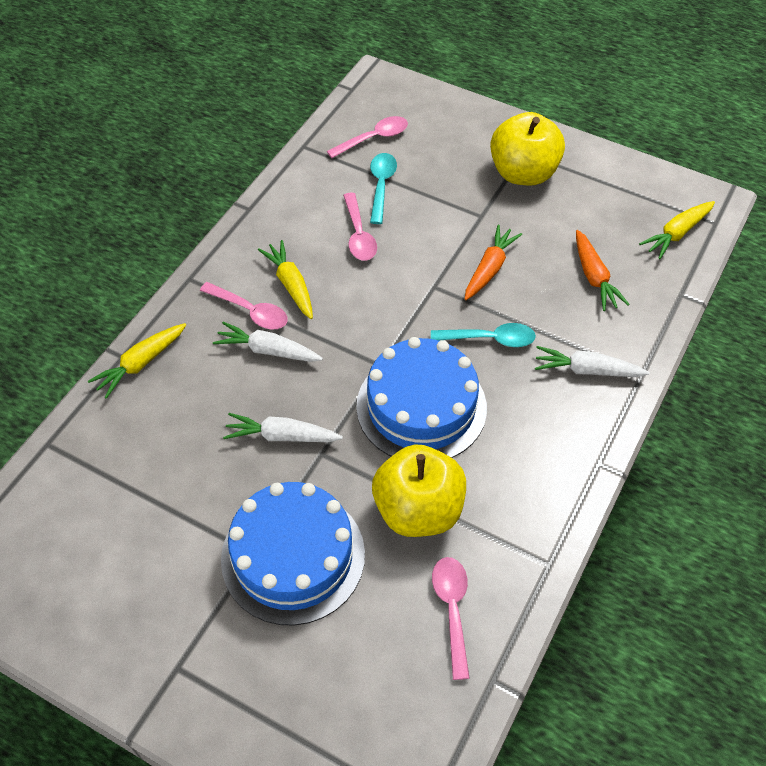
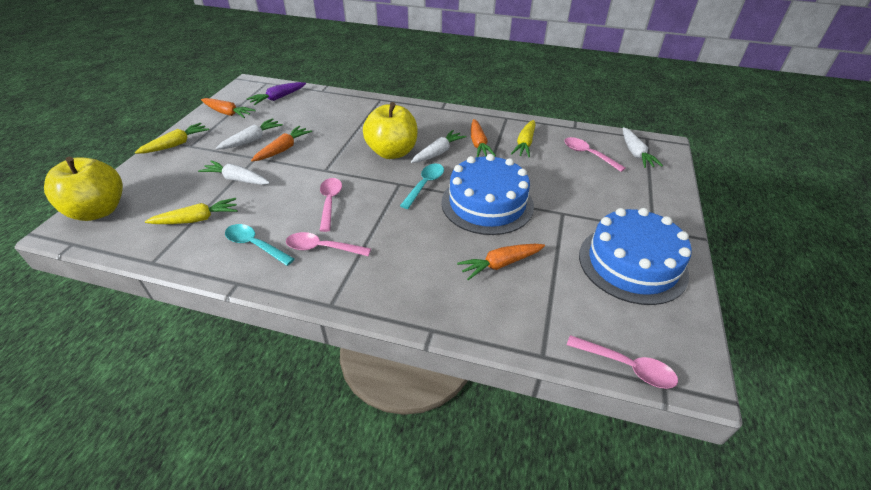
orange carrot: 2 -> 4
purple carrot: 0 -> 1
white carrot: 3 -> 4

